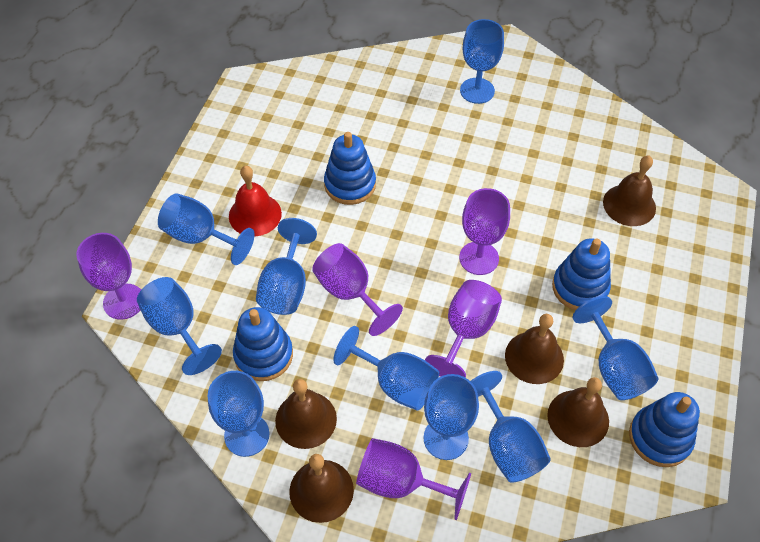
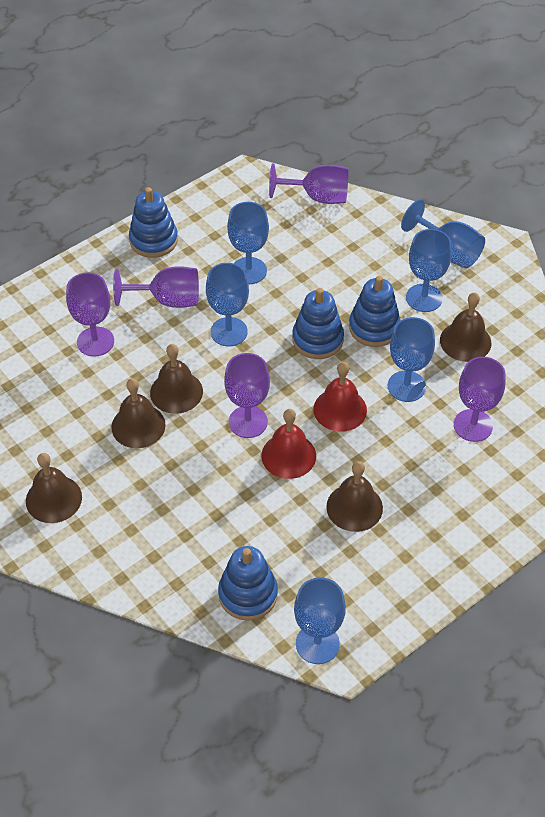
blue goblet: 9 -> 6
red bell: 1 -> 2

